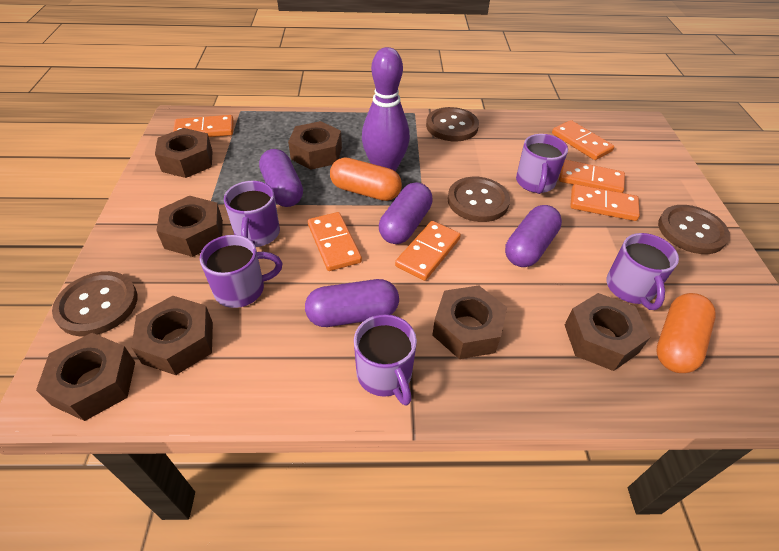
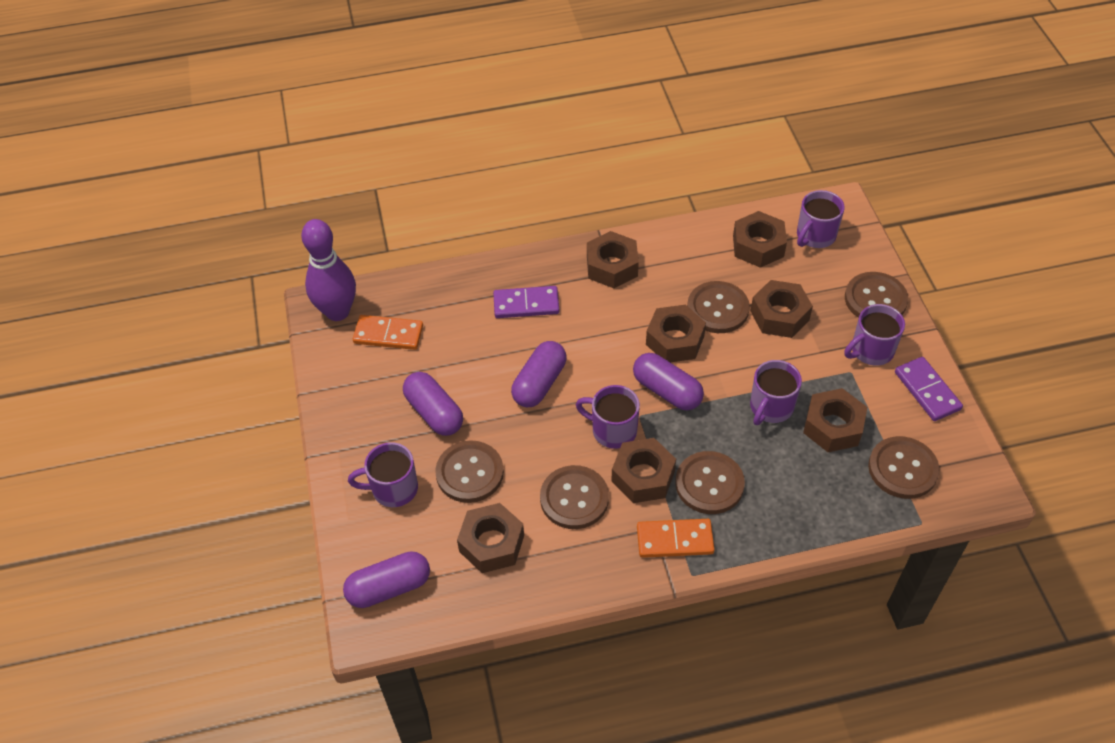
brown button: 4 -> 6
orange capsule: 2 -> 0
orange domino: 6 -> 2
purple domino: 0 -> 2

